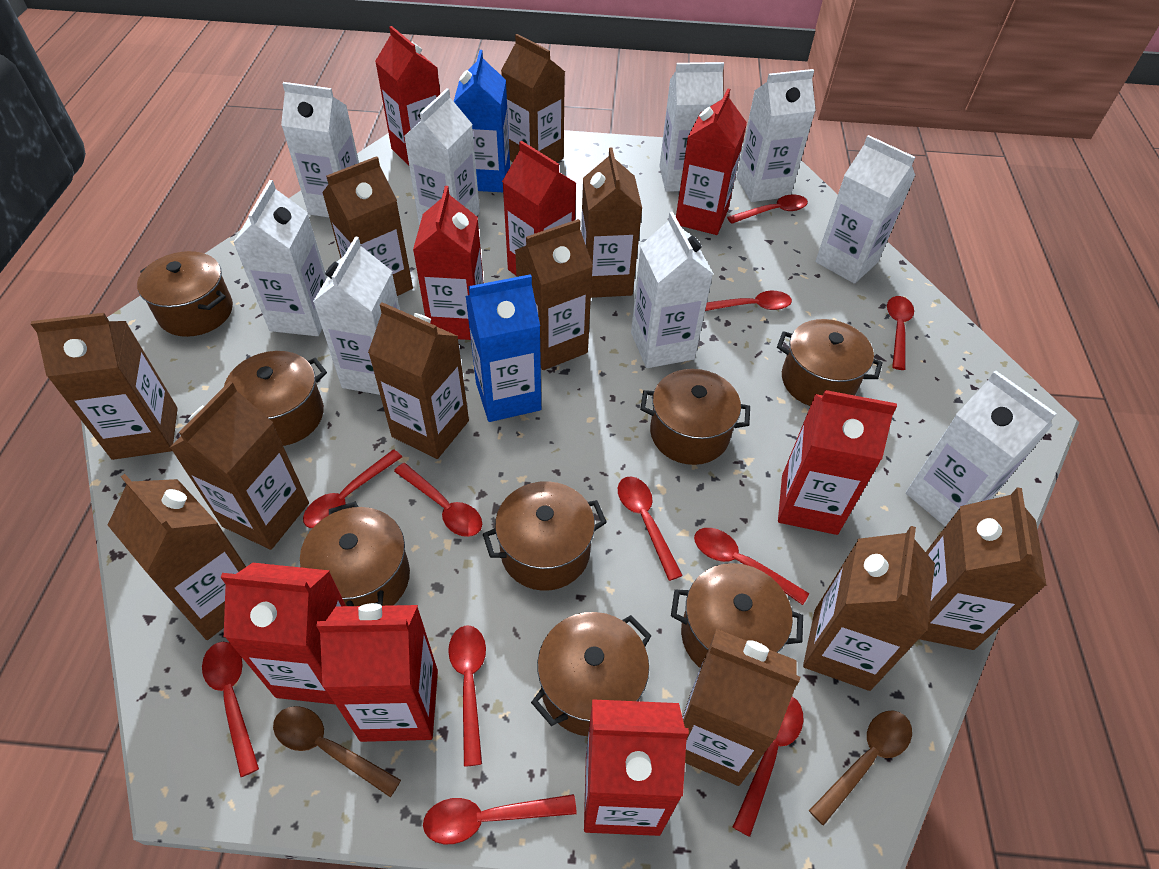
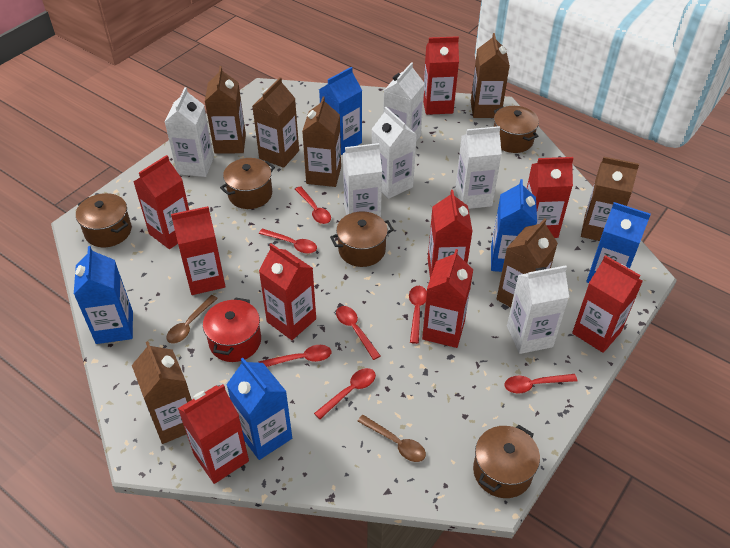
blue carton: 2 -> 5
brown carton: 11 -> 7
brown pot: 8 -> 5
red carton: 8 -> 9
red pot: 0 -> 1
red spoon: 11 -> 7
white carton: 9 -> 6

